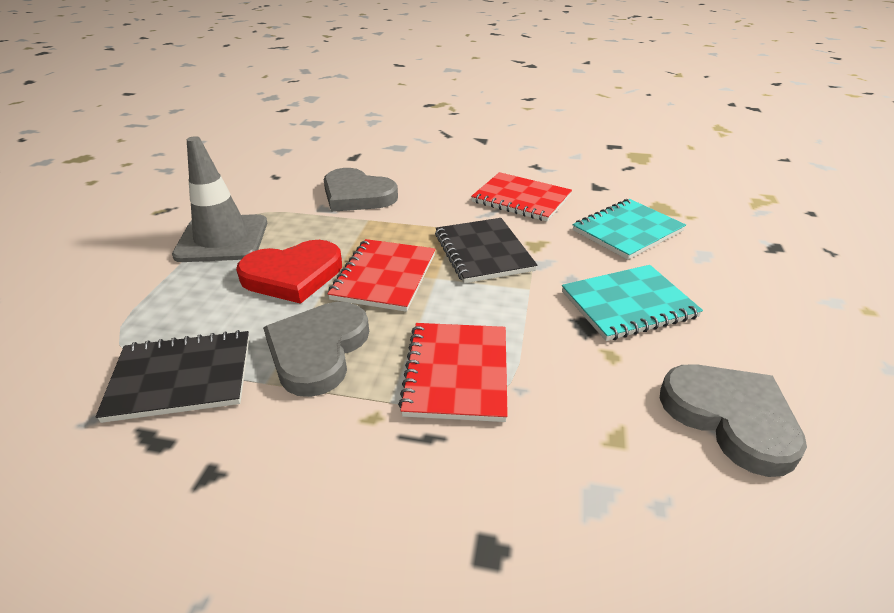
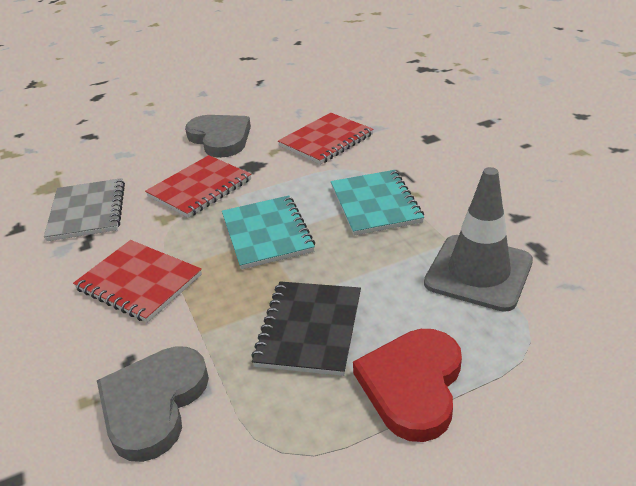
black notebook: 2 -> 1
grey heart: 3 -> 2
grey notebook: 0 -> 1

